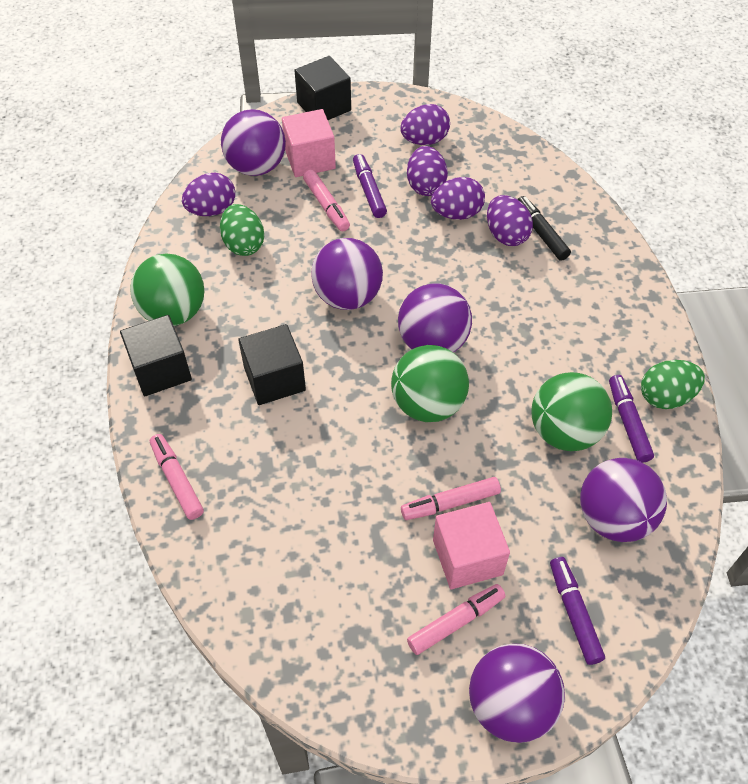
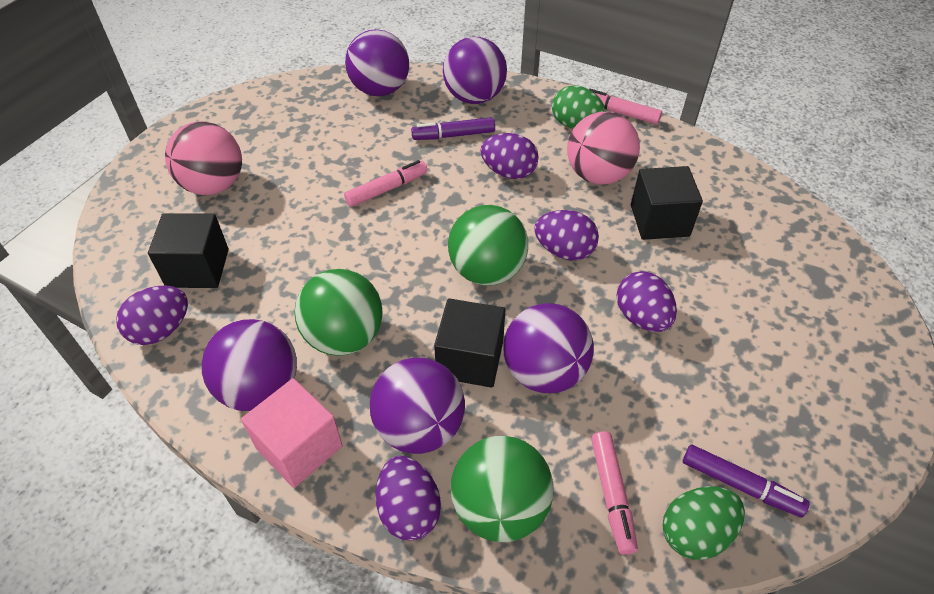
black marker: 1 -> 0
pink ball: 0 -> 2
pink cube: 2 -> 1
pink marker: 4 -> 3
purple marker: 3 -> 2

